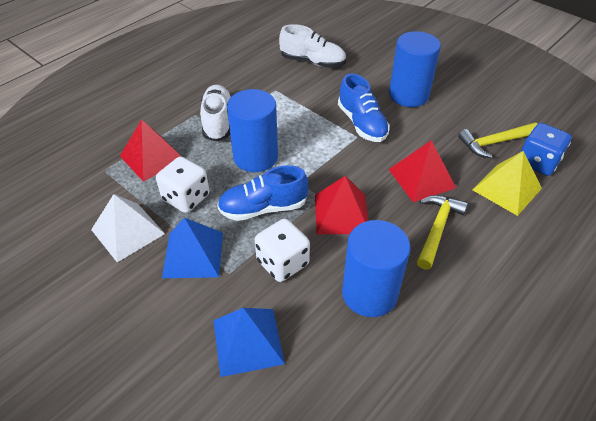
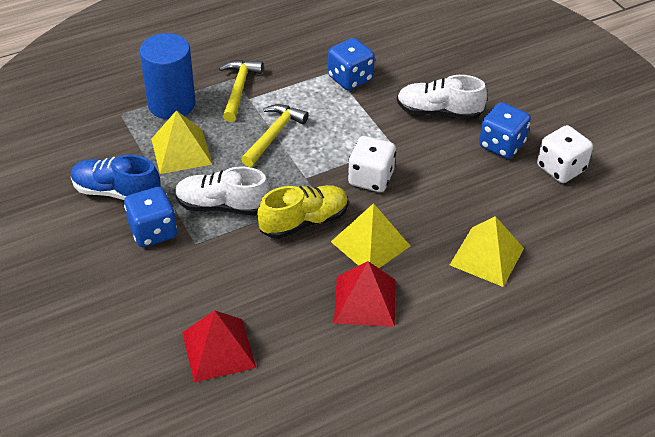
blue cylinder: 3 -> 1
blue dice: 1 -> 3
blue pyramid: 2 -> 0
blue shoe: 2 -> 1
red pyramid: 3 -> 2
white pyramid: 1 -> 0
yellow pyramid: 1 -> 3
yellow shoe: 0 -> 1

